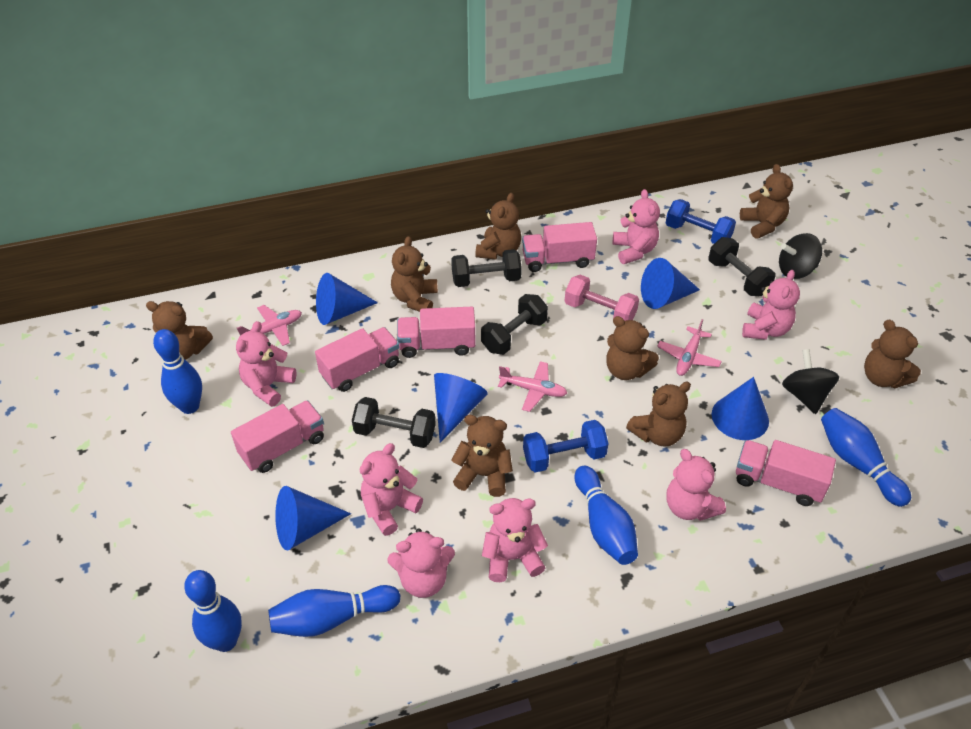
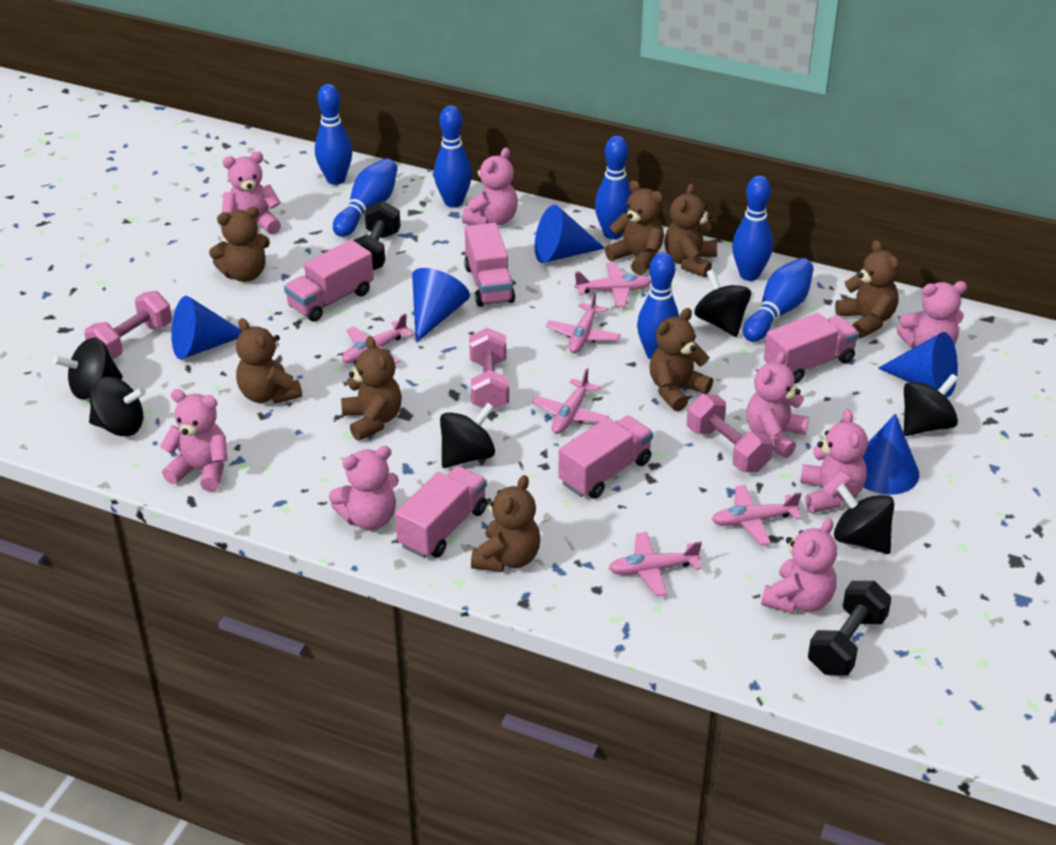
black dumbbell: 4 -> 2
black spinning top: 2 -> 6
blue bowling pin: 5 -> 7
blue dumbbell: 2 -> 0
pink dumbbell: 1 -> 3
pink plane: 3 -> 6
pink teddy bear: 7 -> 8

